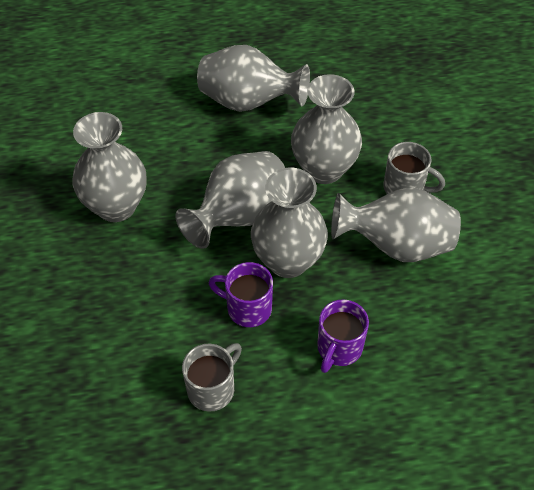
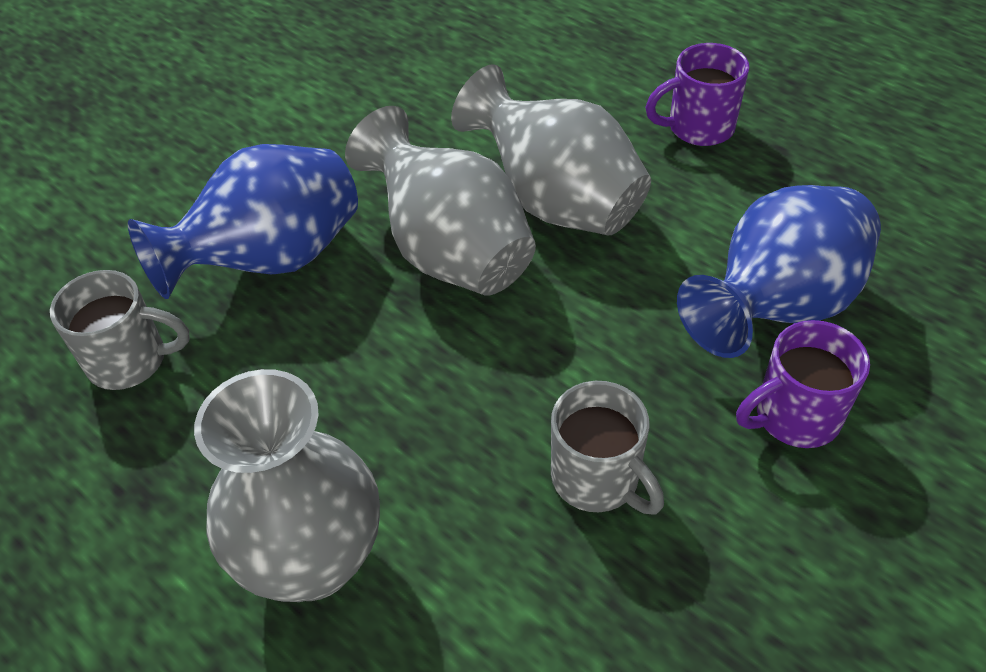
blue vase: 0 -> 2
grey vase: 6 -> 3

